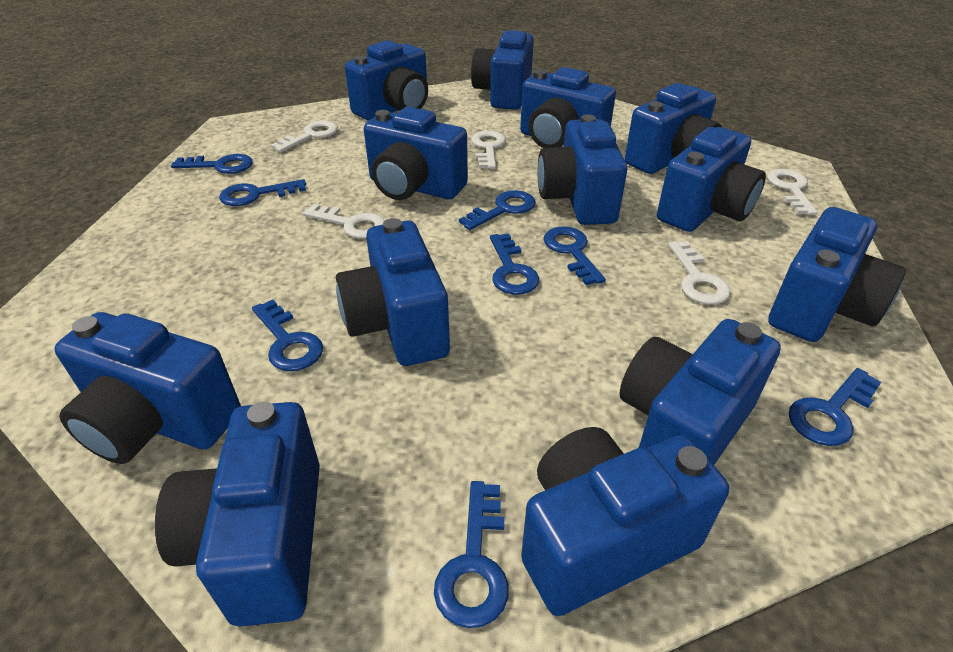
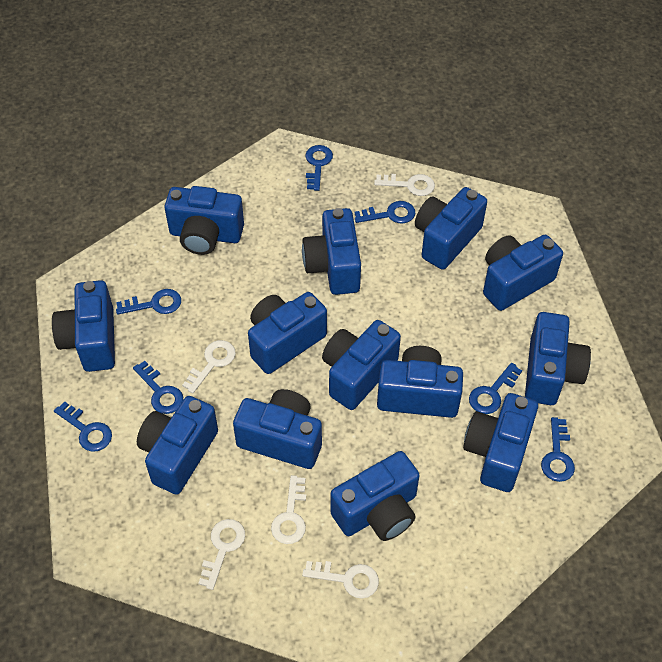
blue key: 8 -> 7

